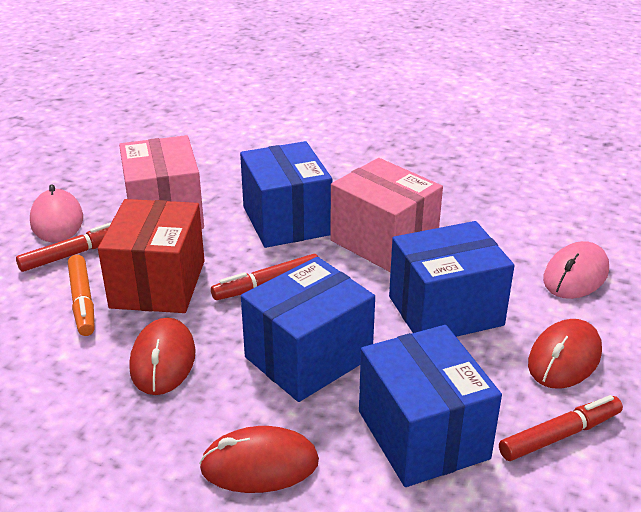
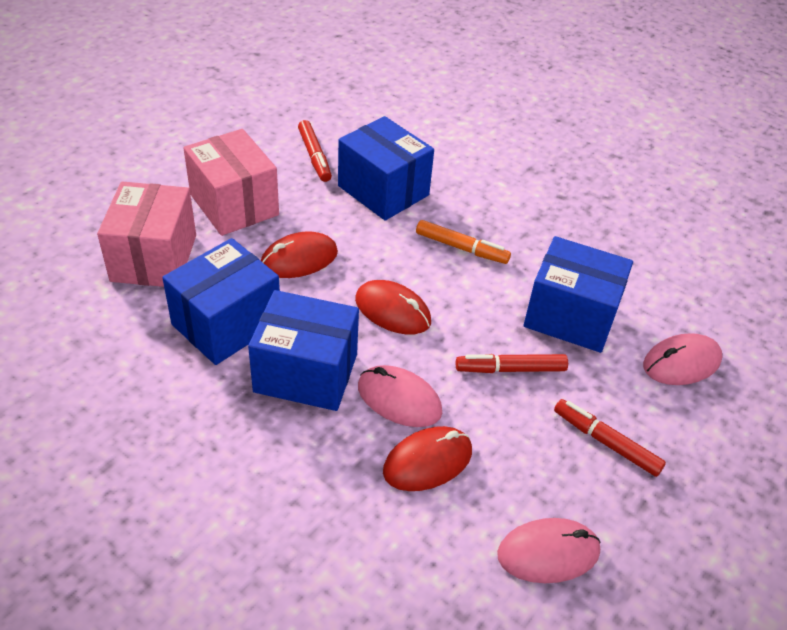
pink mouse: 2 -> 3
red box: 1 -> 0

